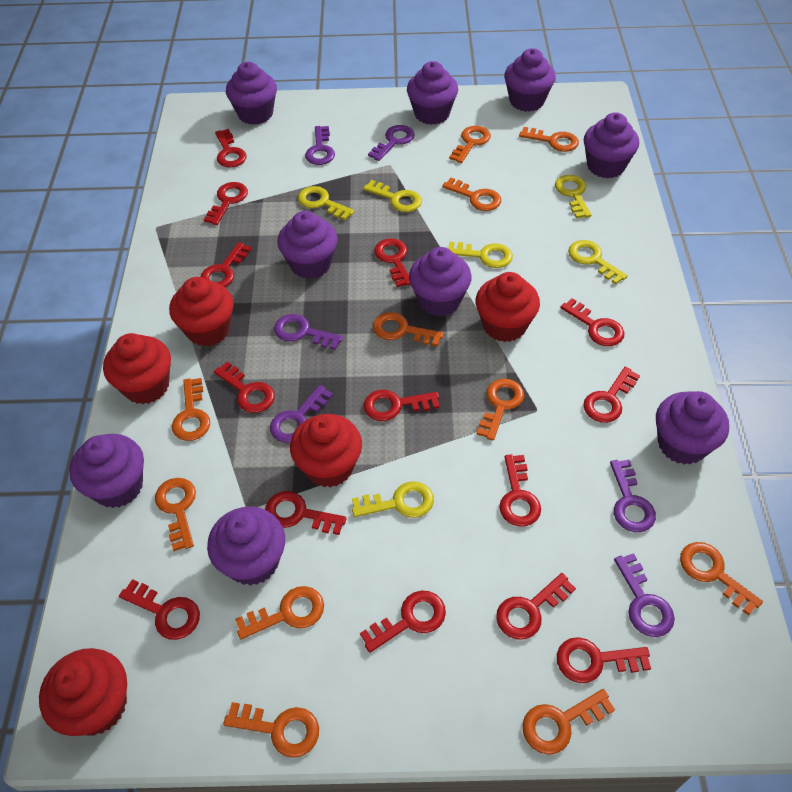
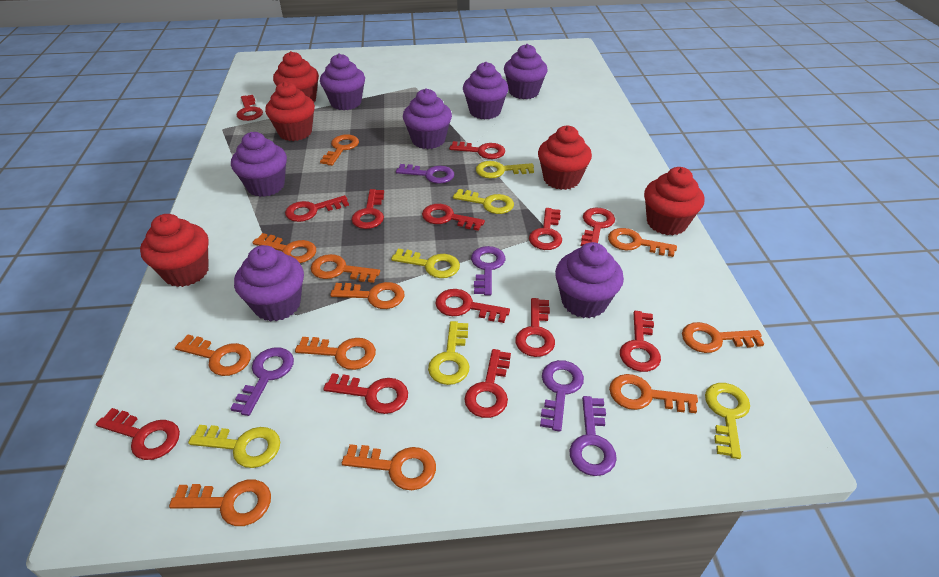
purple cupcake: 9 -> 7
purple key: 6 -> 5
red key: 14 -> 13

